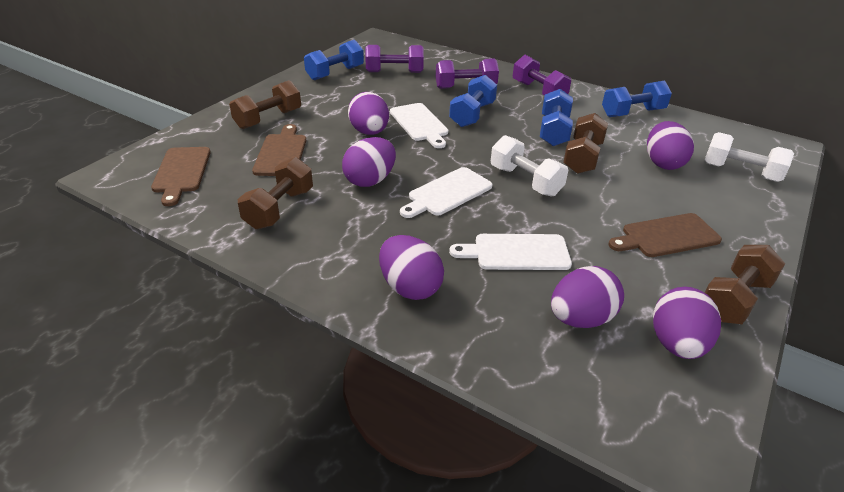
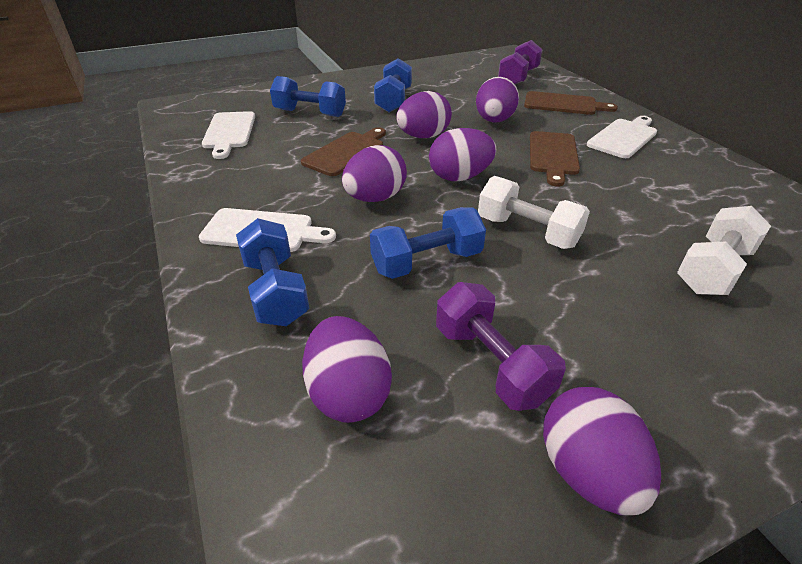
brown dumbbell: 4 -> 0
purple dumbbell: 3 -> 2

